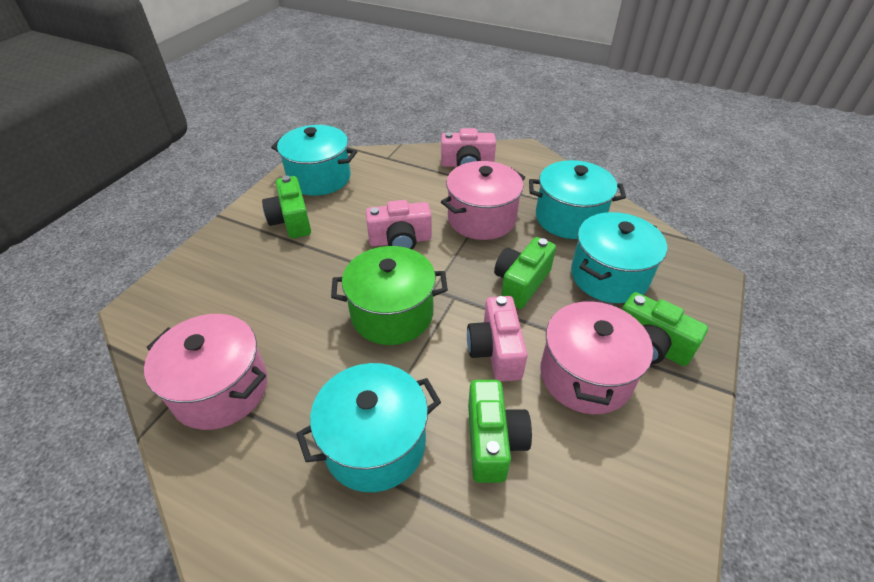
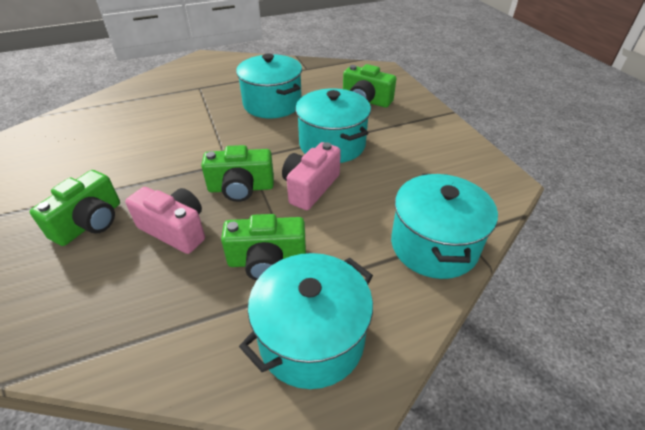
green pot: 1 -> 0
pink camera: 3 -> 2
pink pot: 3 -> 0

